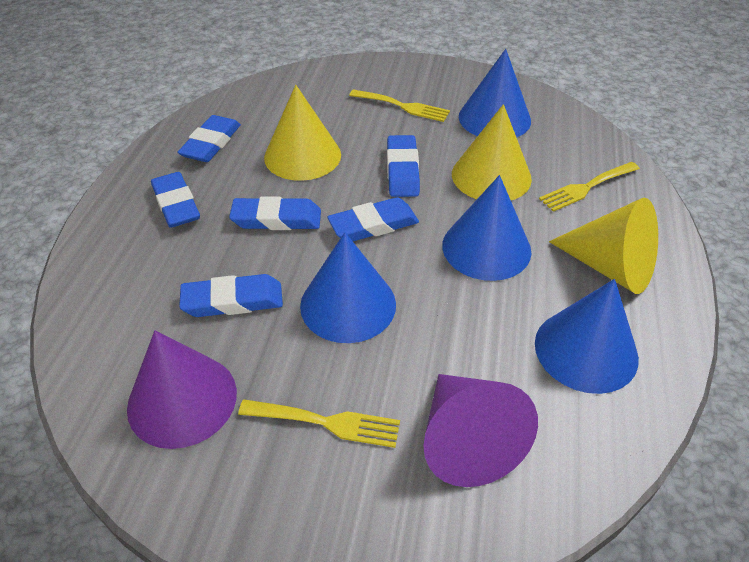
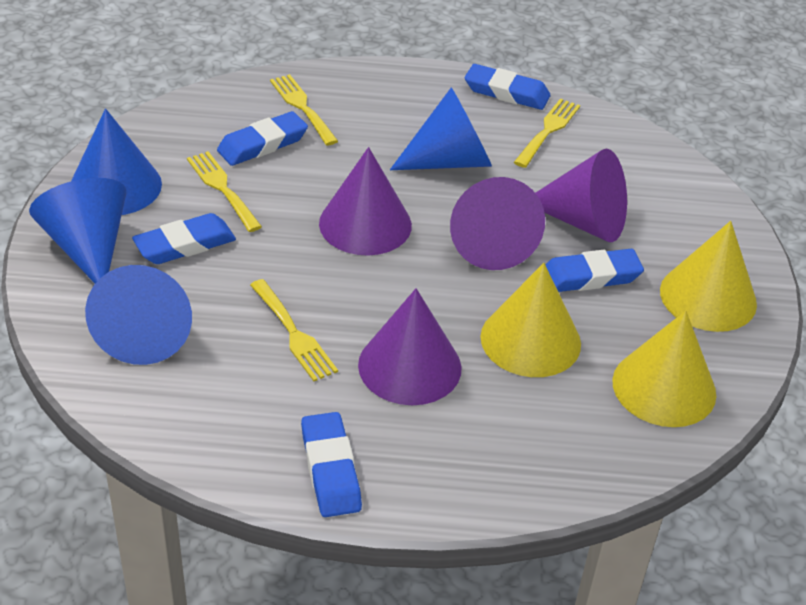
blue eraser: 6 -> 5
purple cone: 2 -> 4
yellow fork: 3 -> 4

